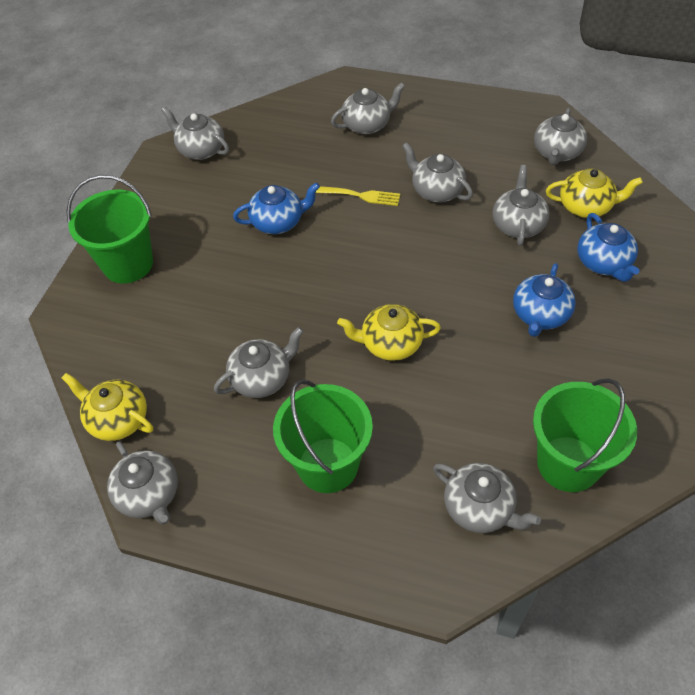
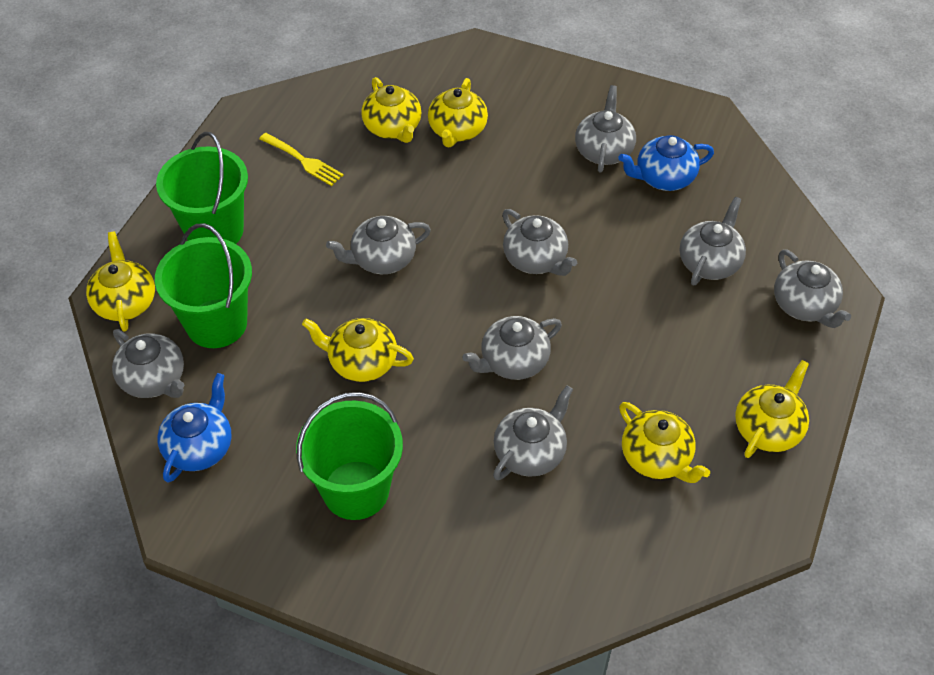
blue teapot: 3 -> 2
yellow teapot: 3 -> 6

